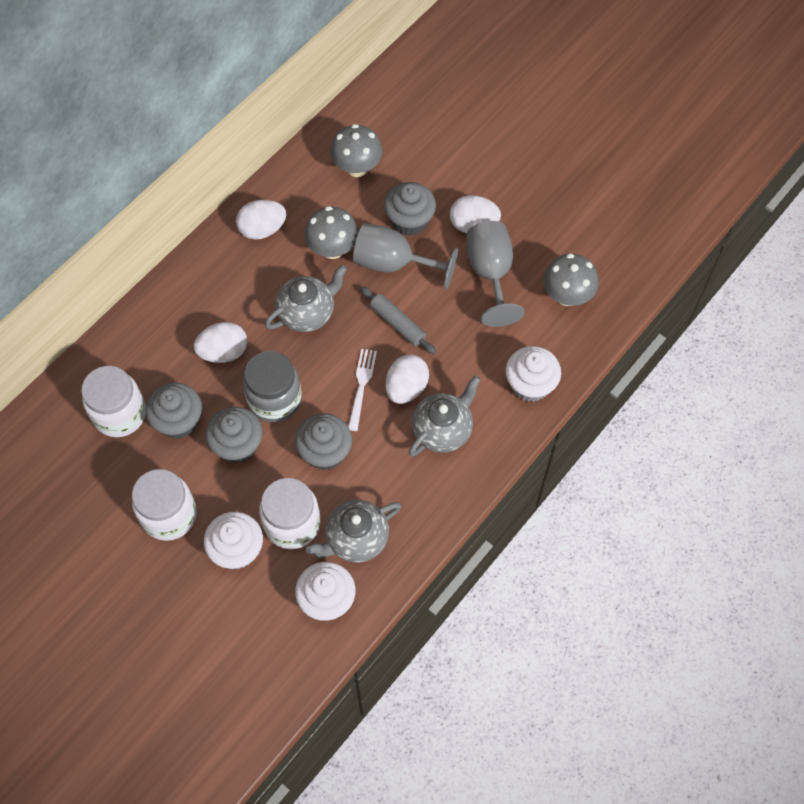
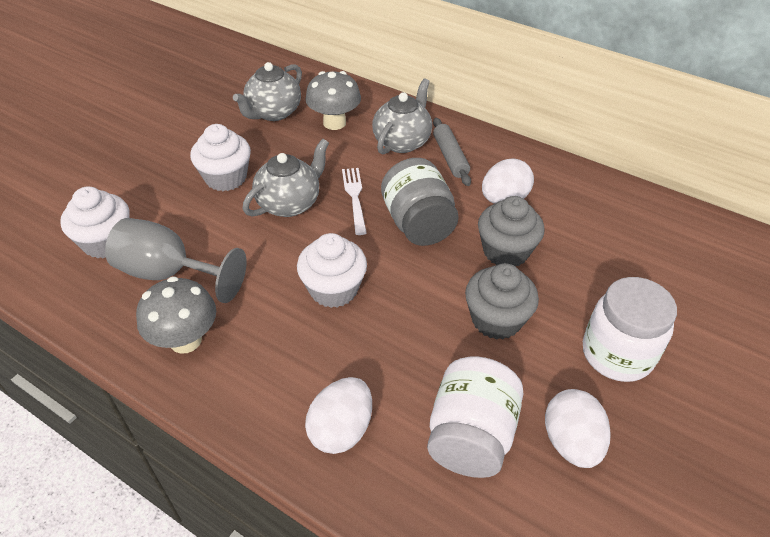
grey cupcake: 4 -> 2
grey goblet: 2 -> 1
grey mushroom: 3 -> 2
white egg: 4 -> 3
white jar: 3 -> 2

